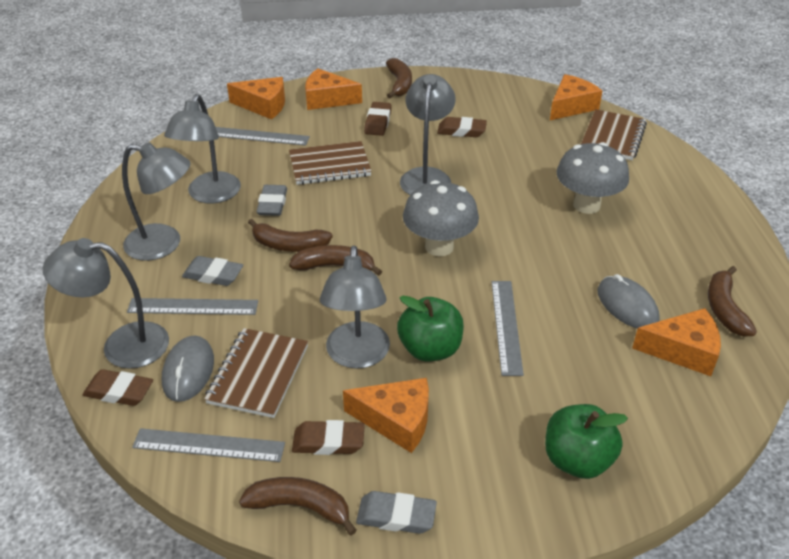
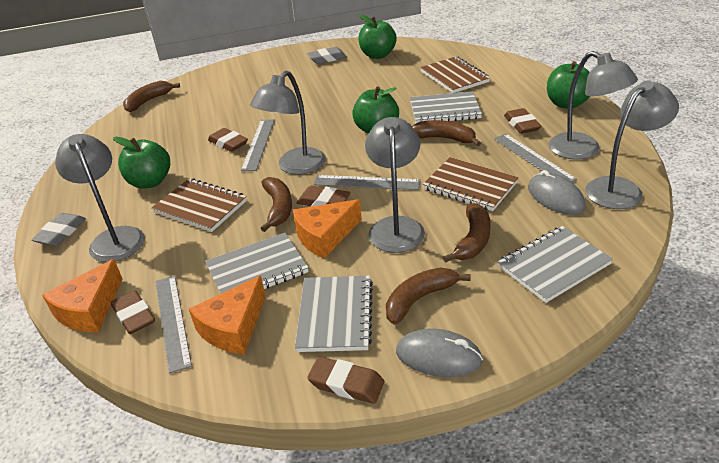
brown eraser: 4 -> 5
green apple: 2 -> 4
grey eraser: 3 -> 2
grey mushroom: 2 -> 0
grey notebook: 0 -> 4
orange cheese: 5 -> 3

